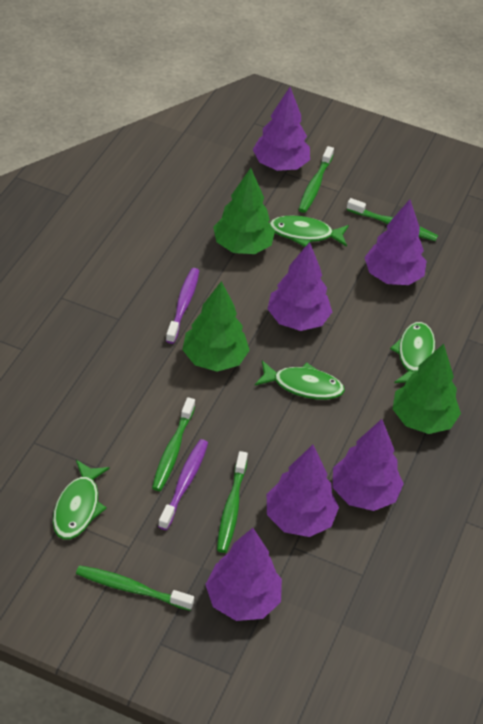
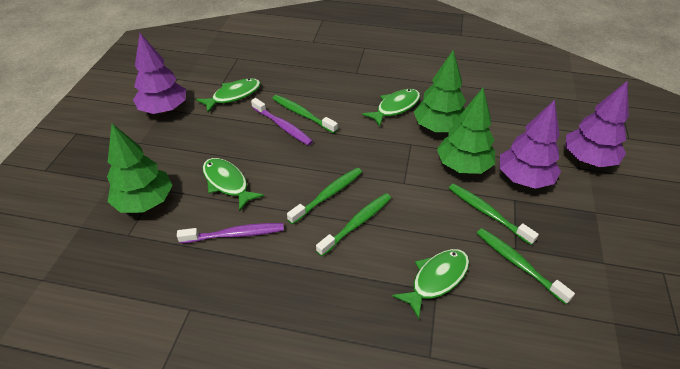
purple tree: 6 -> 3

